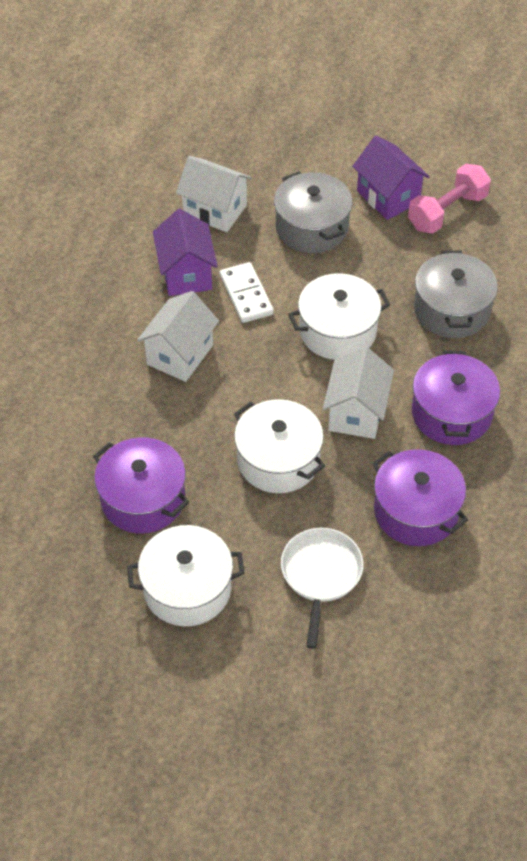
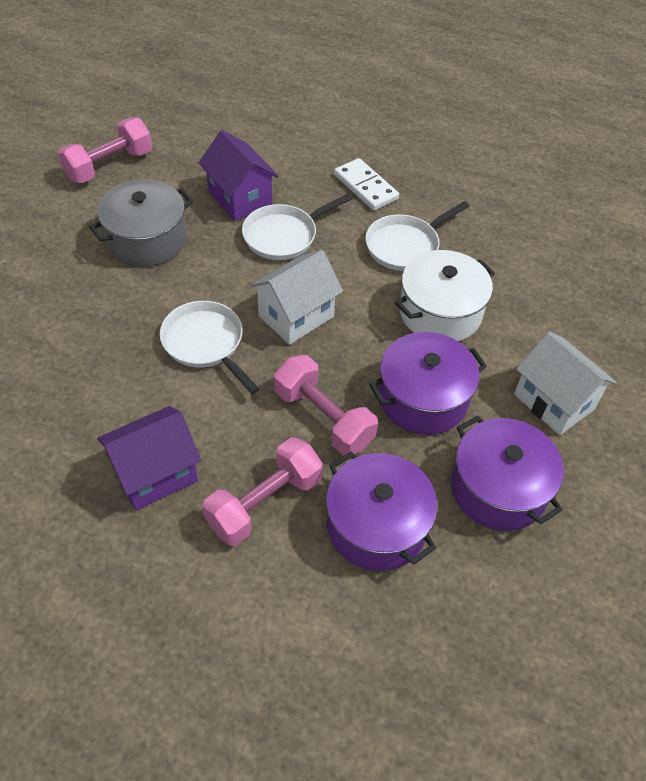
grey pot: 2 -> 1
pink dumbbell: 1 -> 3
white house: 3 -> 2
white pan: 1 -> 3
white pot: 3 -> 1

